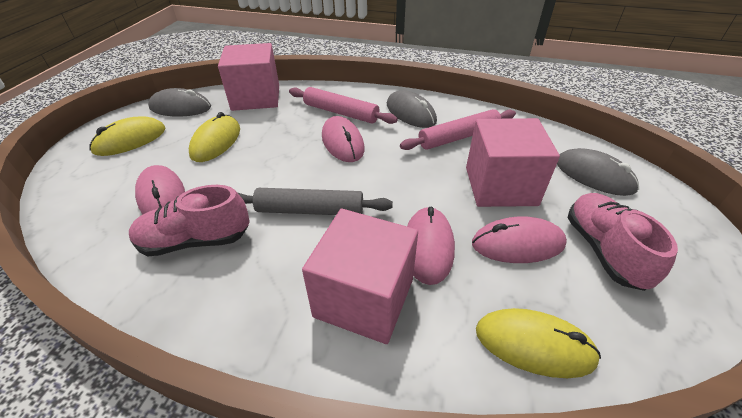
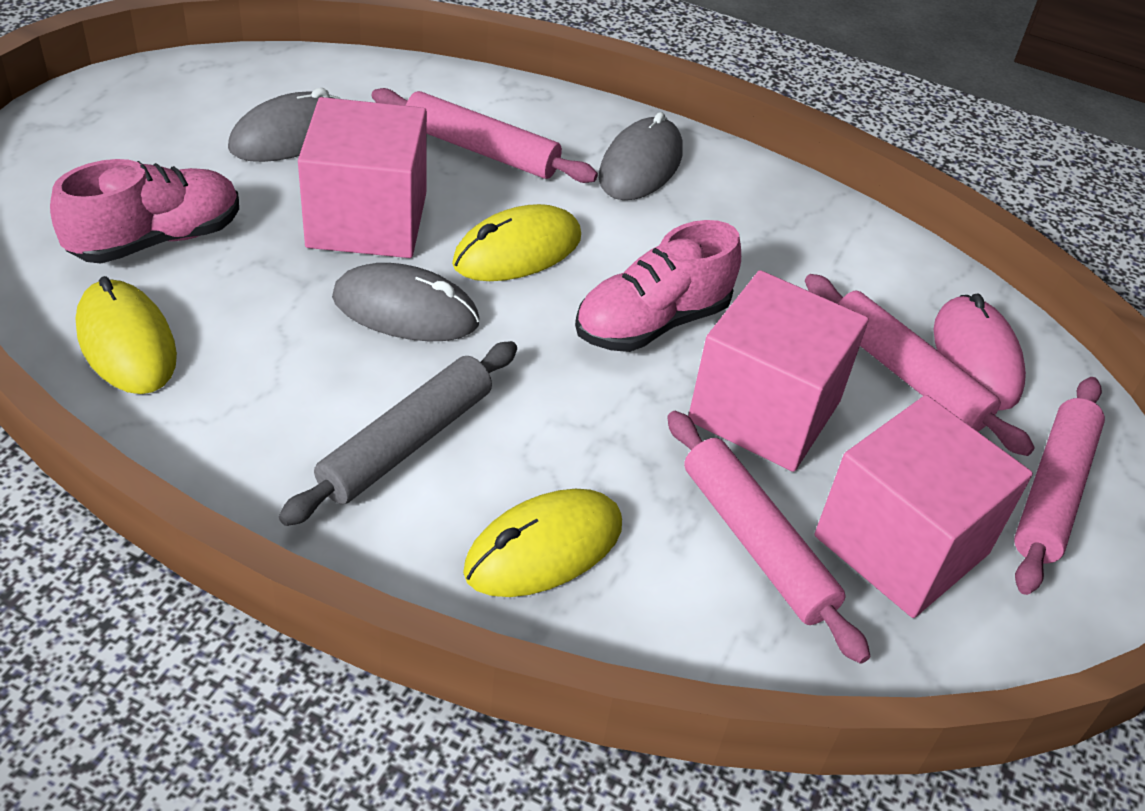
pink mouse: 4 -> 1
pink rolling pin: 2 -> 4

